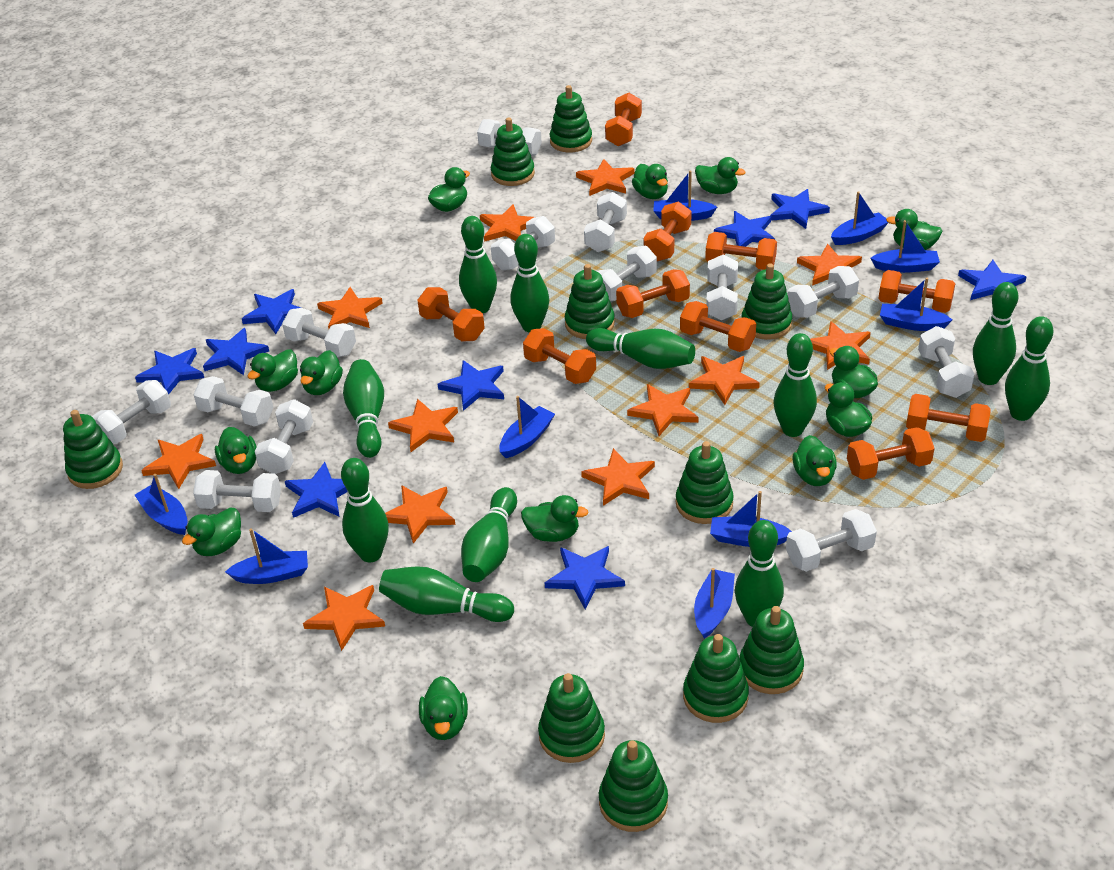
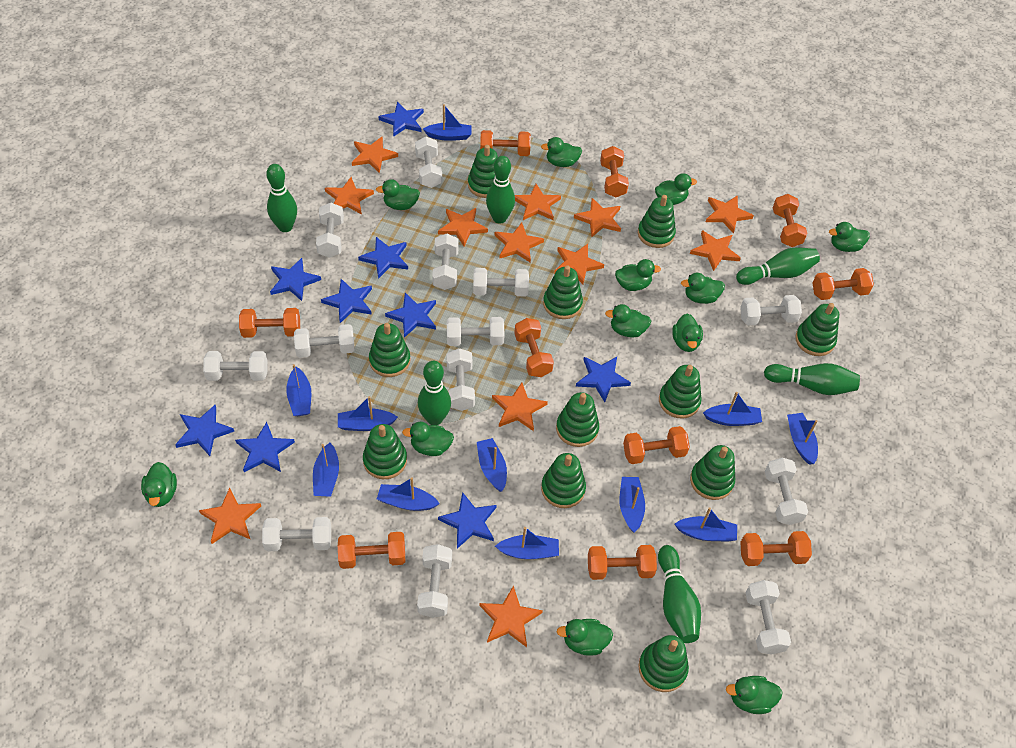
blue boat: 9 -> 11
green bowling pin: 11 -> 6
green duck: 13 -> 12
green stacking toy: 10 -> 11

